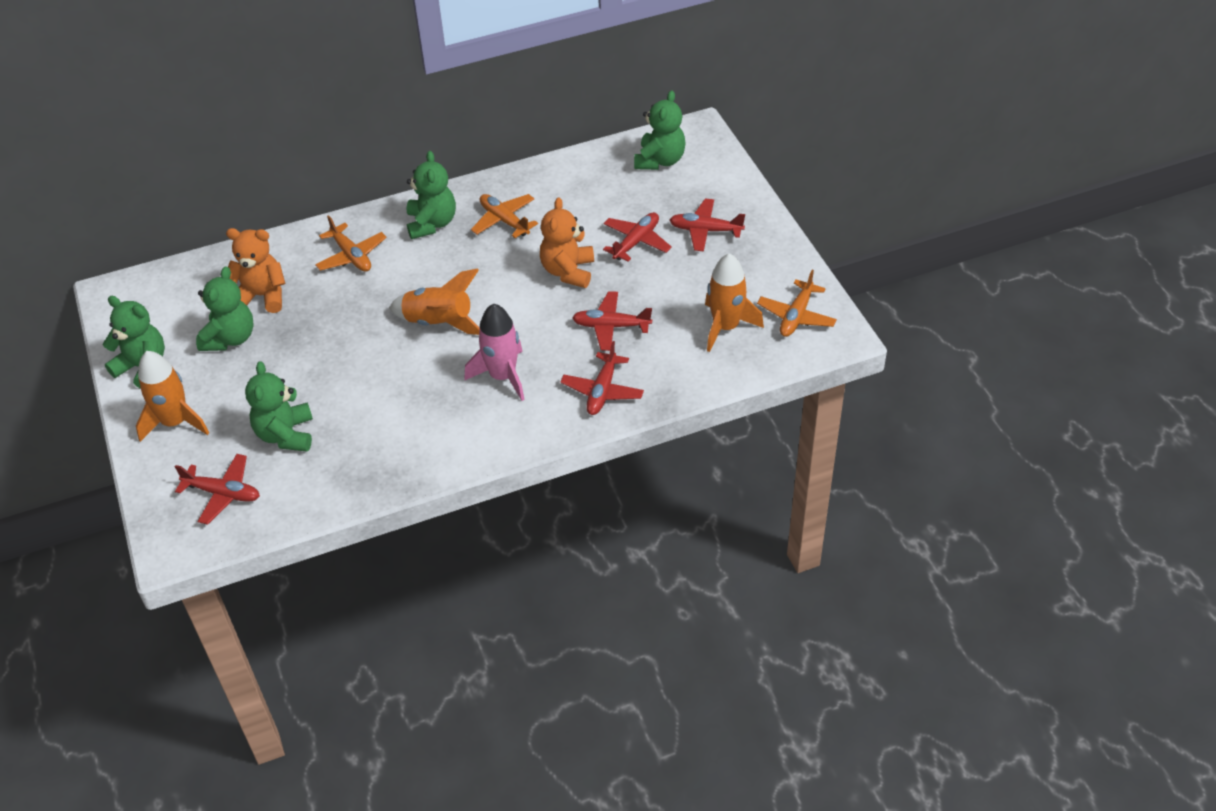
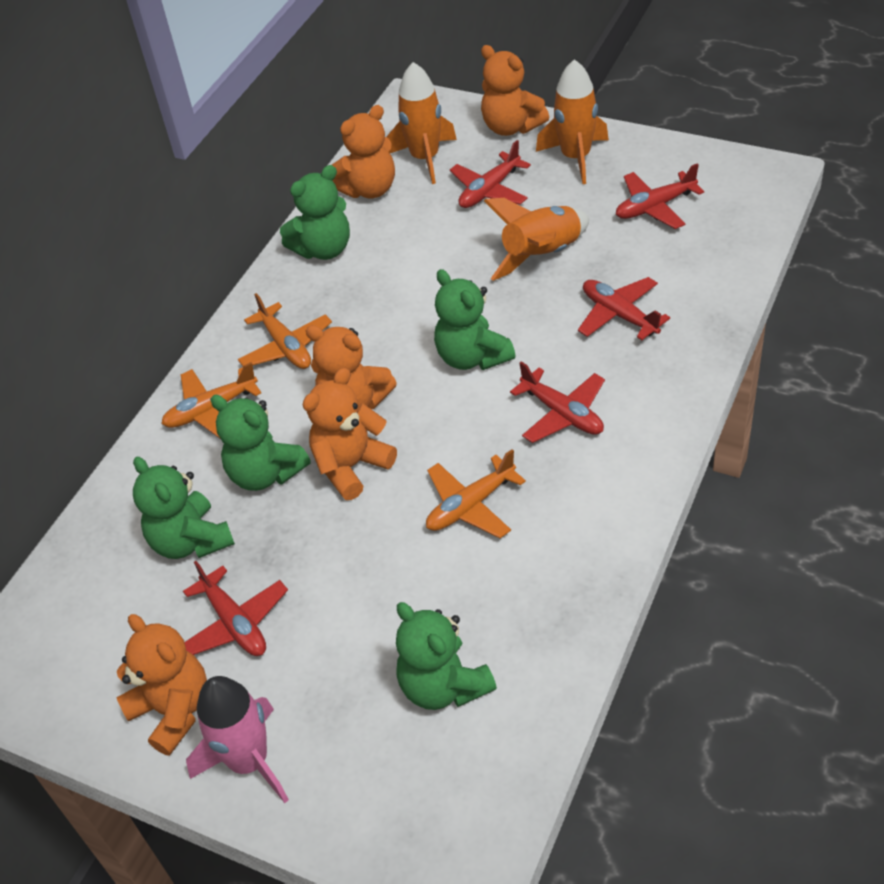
orange teddy bear: 2 -> 5

